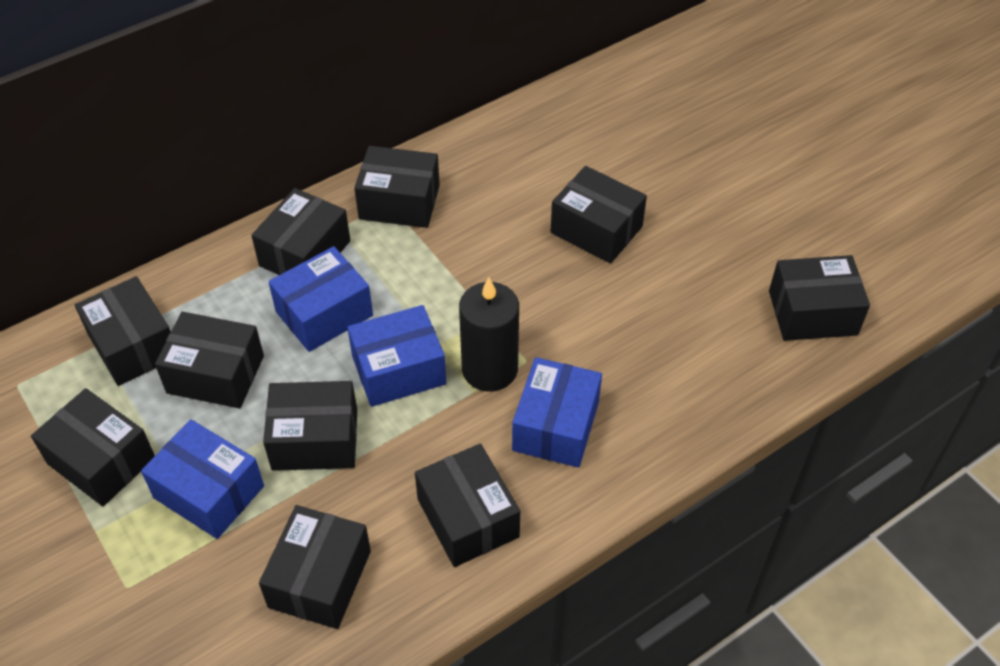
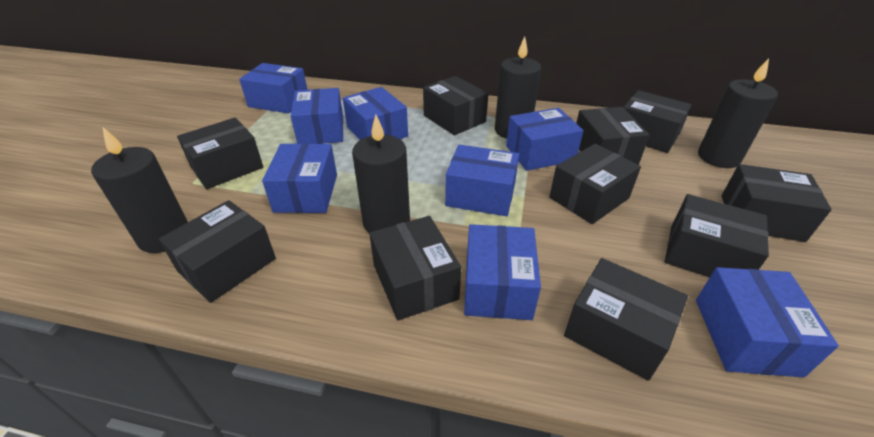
black candle: 1 -> 4
blue box: 4 -> 8

